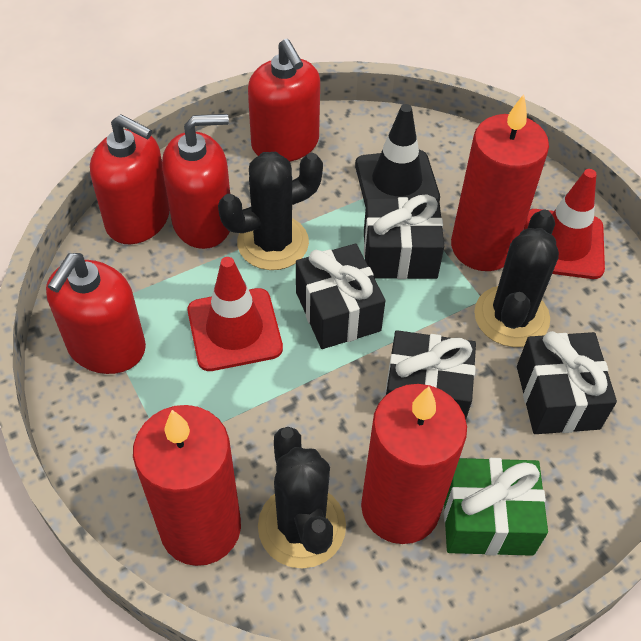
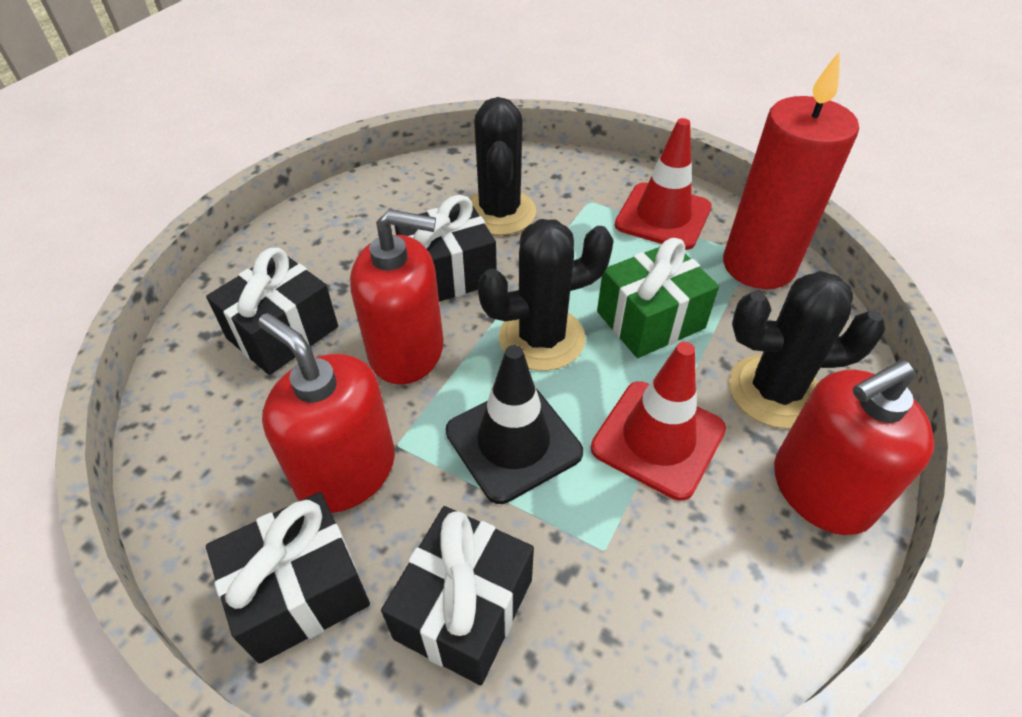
red candle: 3 -> 1
red soap dispenser: 4 -> 3

